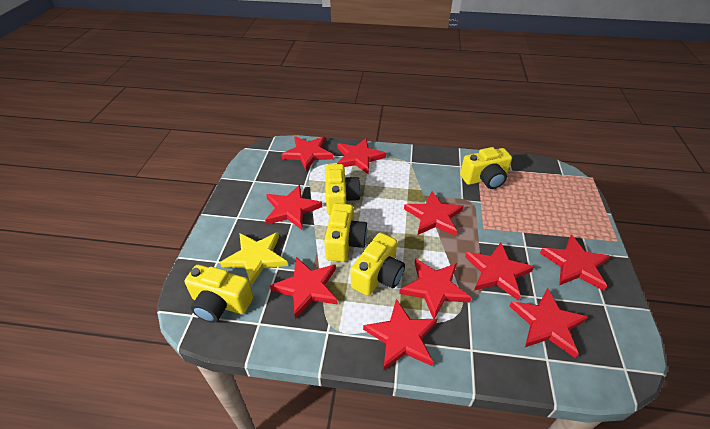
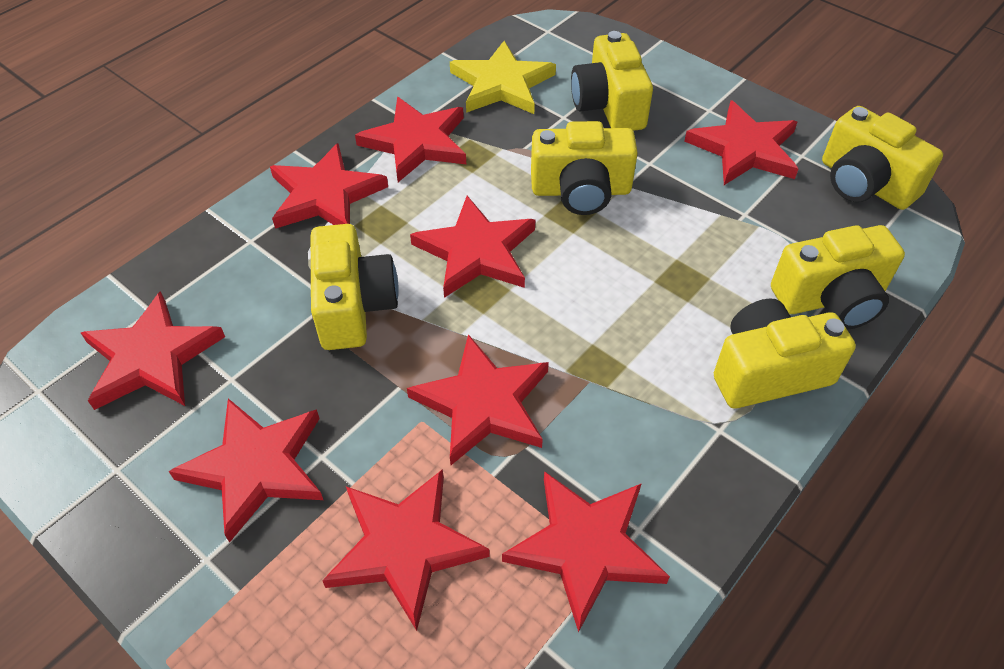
red star: 10 -> 9
yellow camera: 5 -> 6

